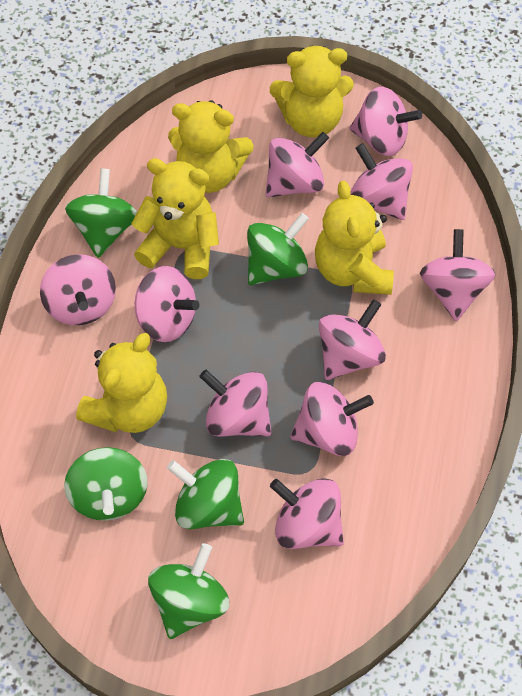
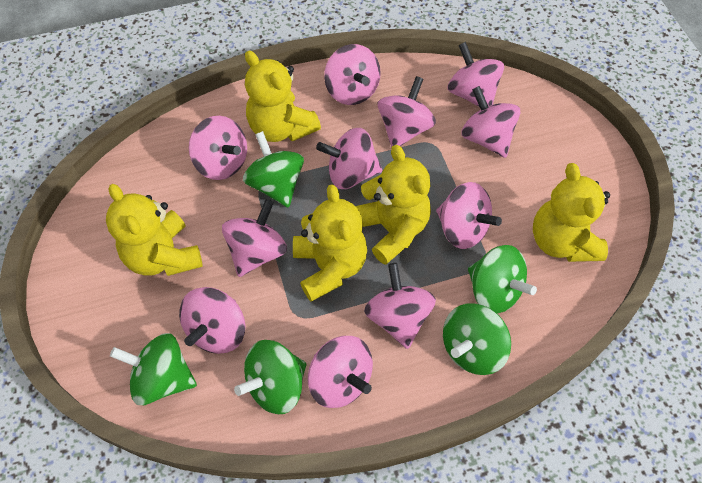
pink spinning top: 10 -> 11

